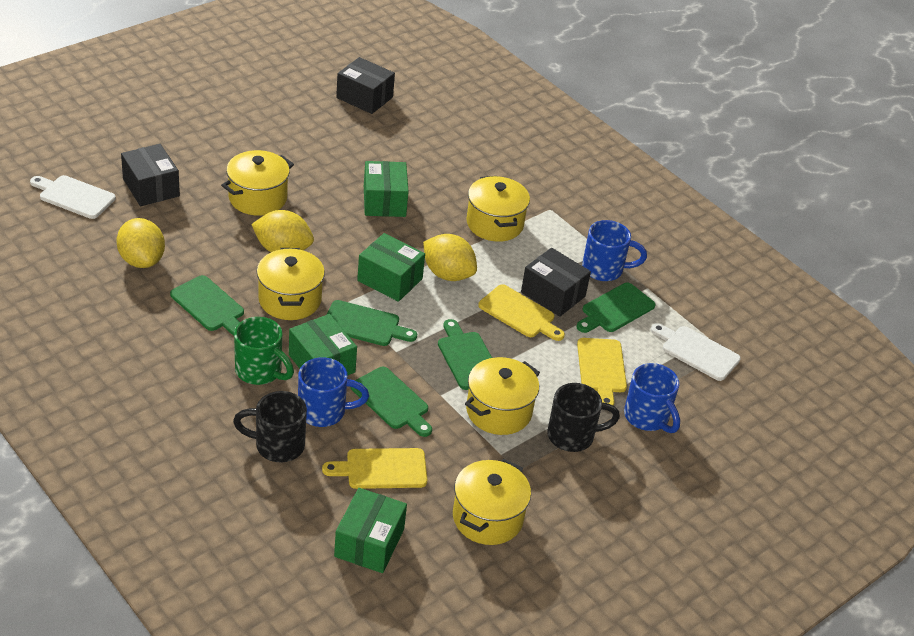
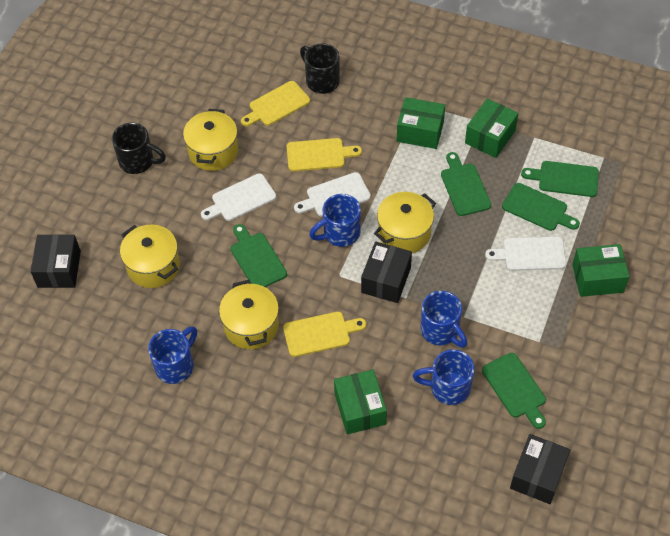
blue mug: 3 -> 4
green mug: 1 -> 0
white cutting board: 2 -> 3
yellow lemon: 3 -> 0
yellow pot: 5 -> 4

